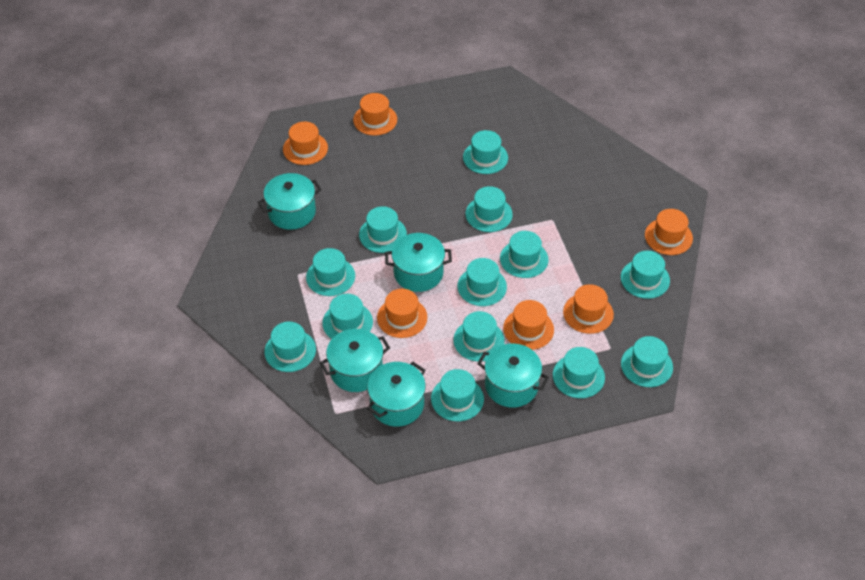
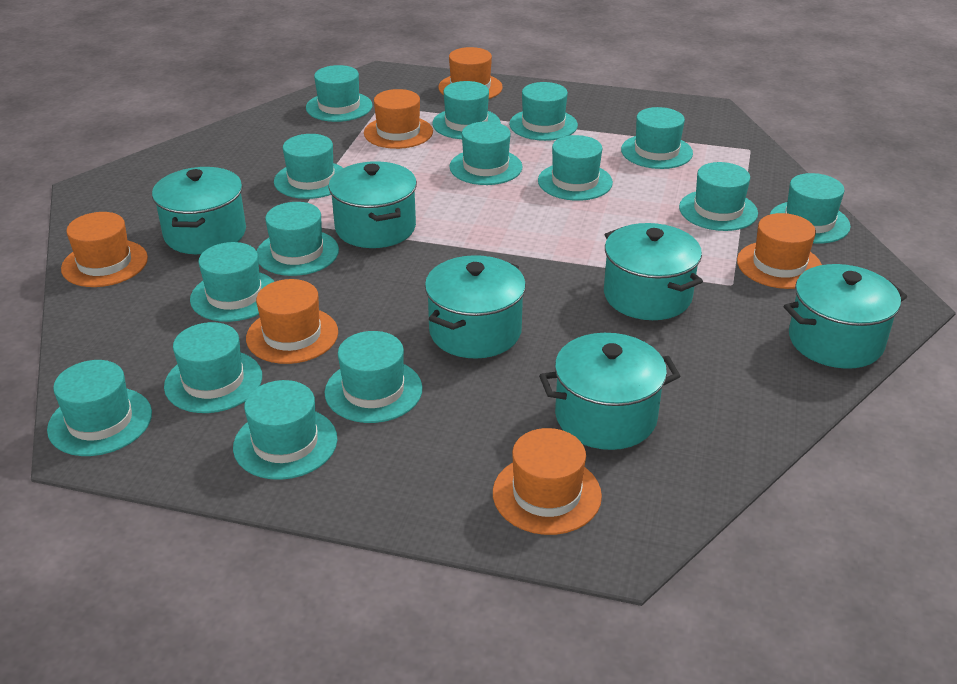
turquoise hat: 13 -> 15
turquoise pot: 5 -> 6

